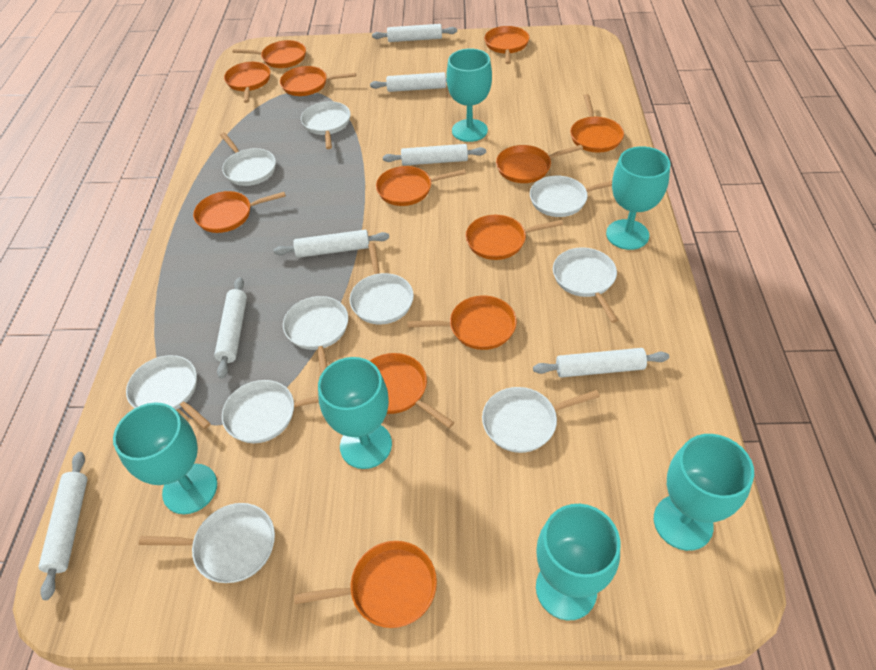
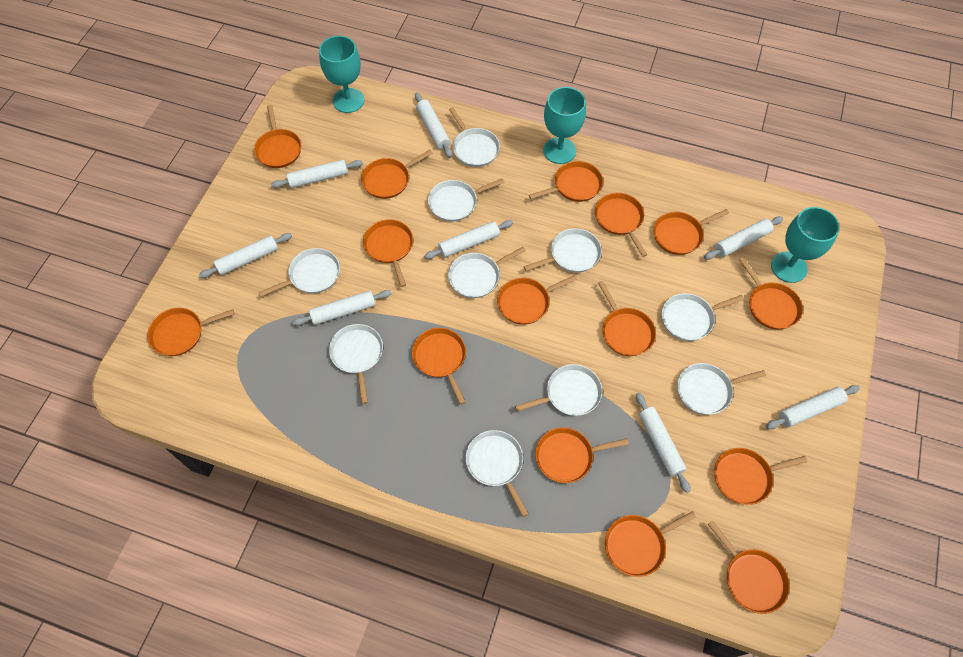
orange pan: 12 -> 15
turquoise goblet: 6 -> 3
white rolling pin: 7 -> 8

